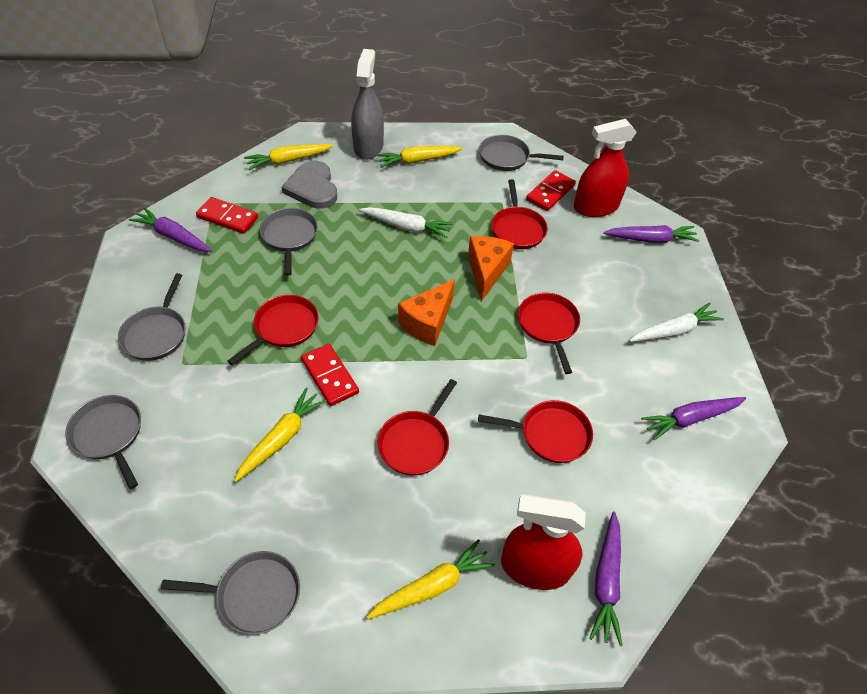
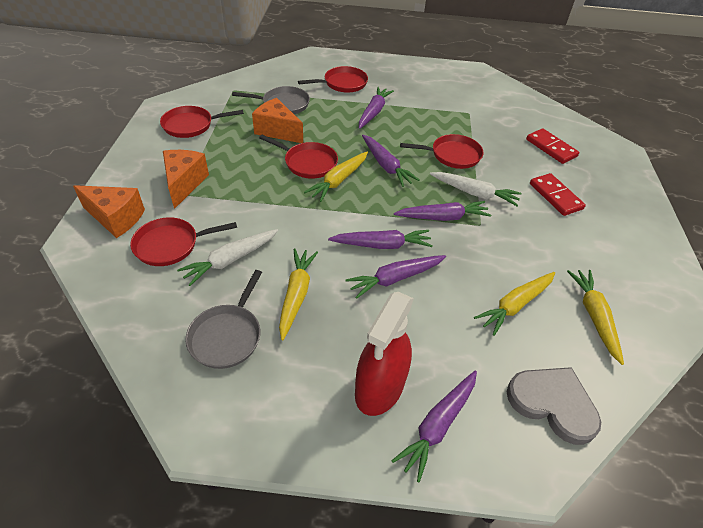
grey pan: 5 -> 2
grey spray bottle: 1 -> 0
orange cheese: 2 -> 3
purple carrot: 4 -> 6
red domino: 3 -> 2
red spray bottle: 2 -> 1

